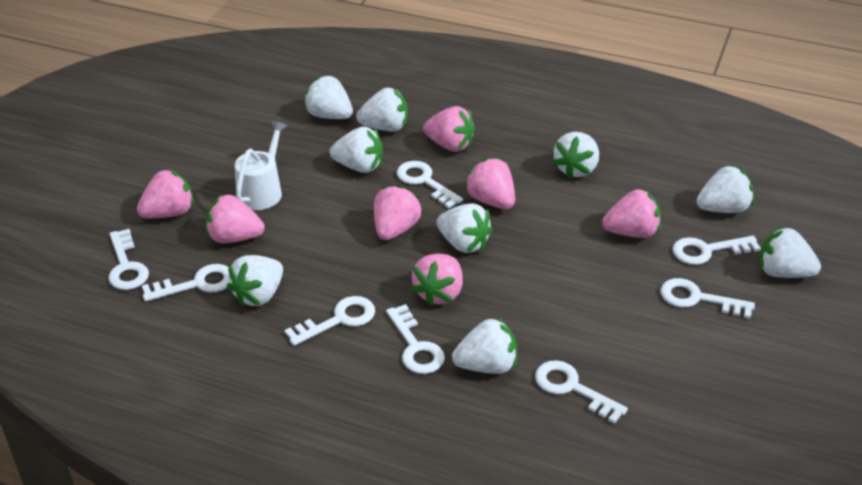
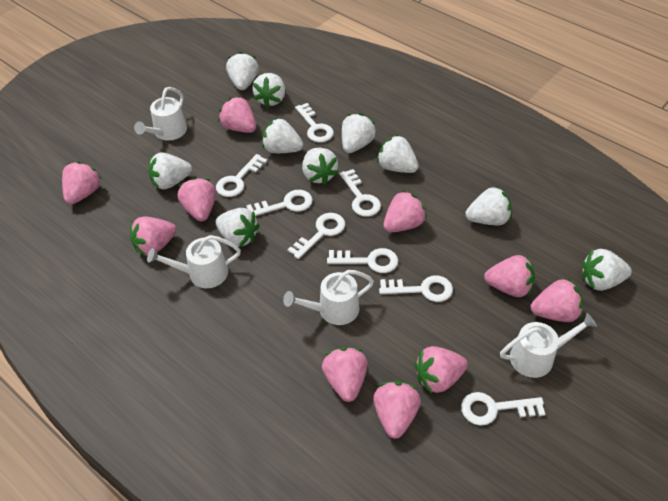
pink strawberry: 7 -> 10
white strawberry: 9 -> 10
white watering can: 1 -> 4

